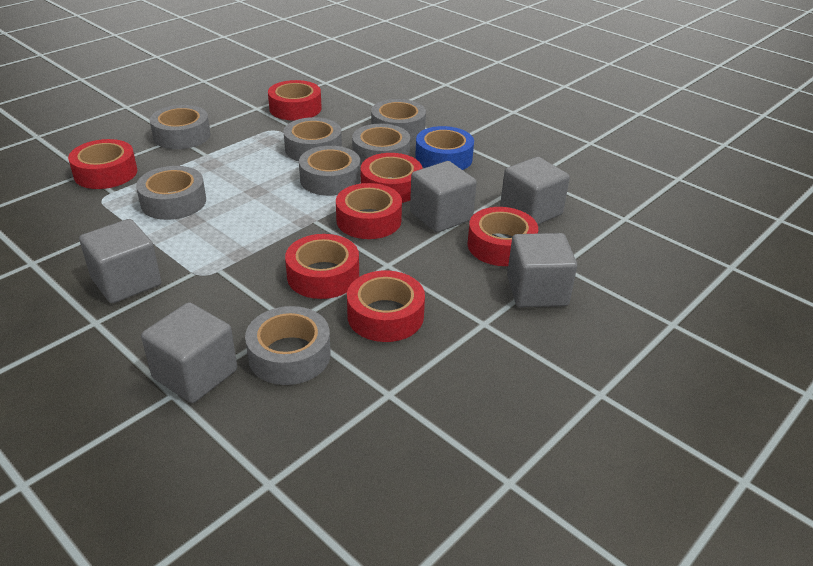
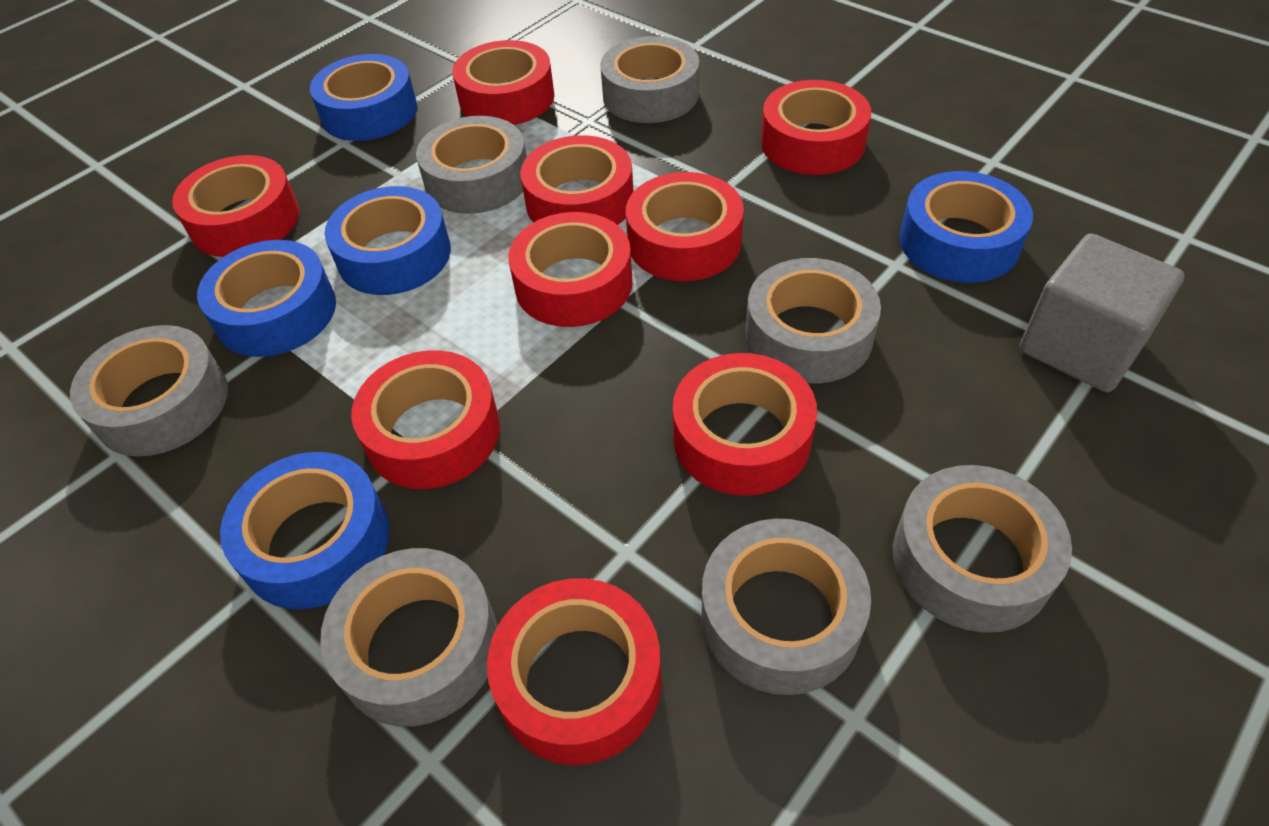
blue tape: 1 -> 5
grey cube: 5 -> 1
red tape: 7 -> 9

